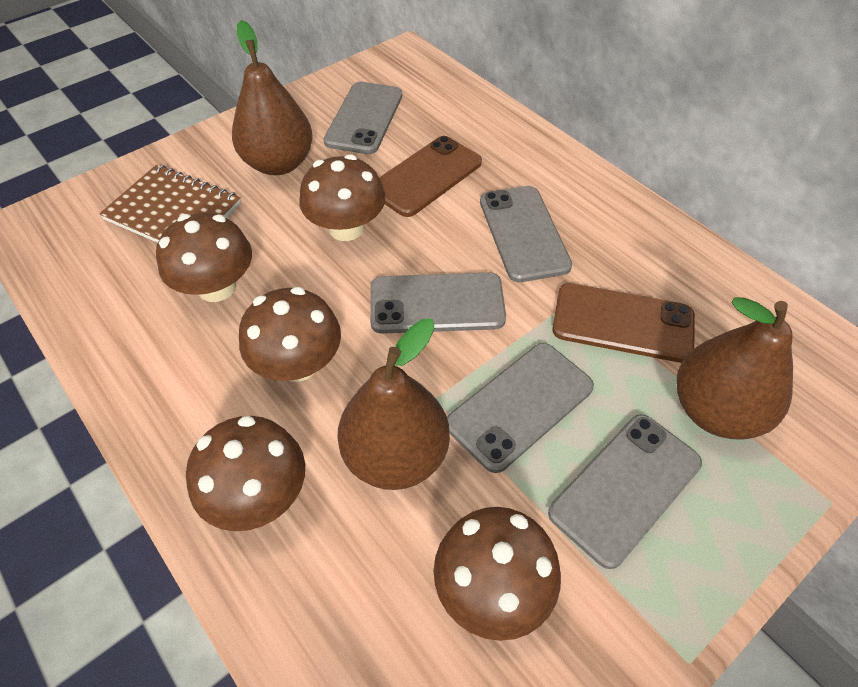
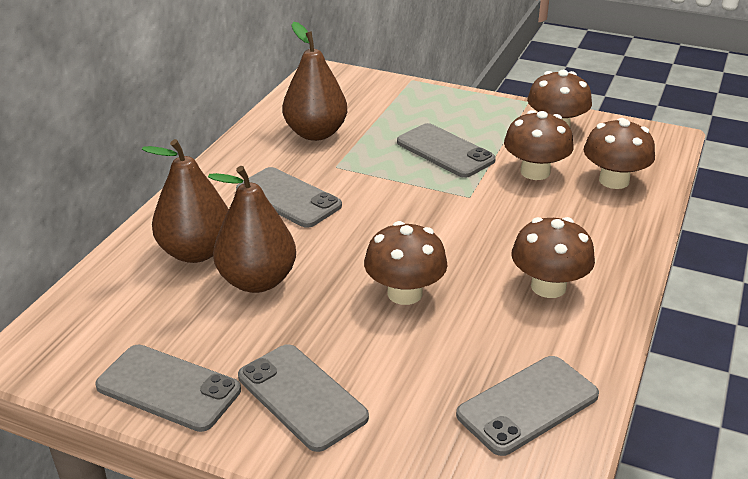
brown notebook: 1 -> 0
brown phone: 2 -> 0

